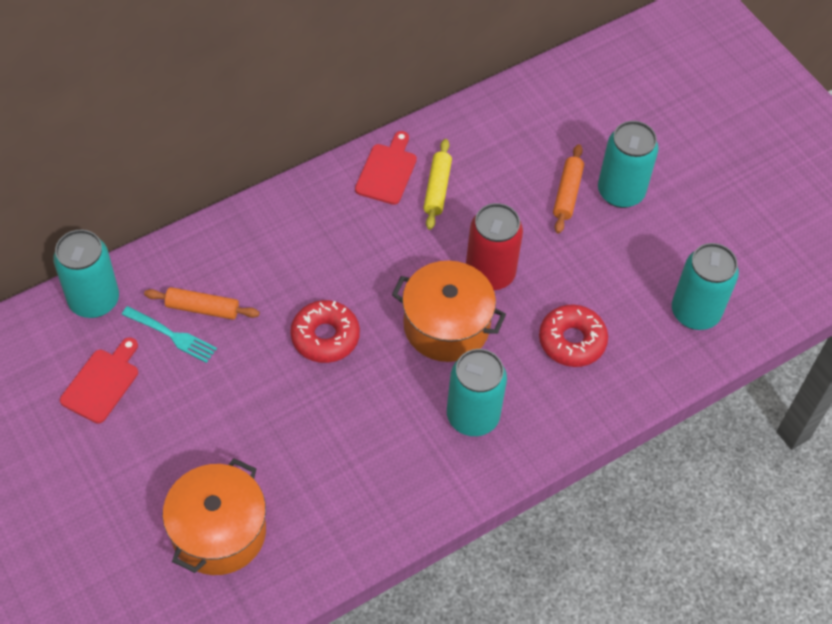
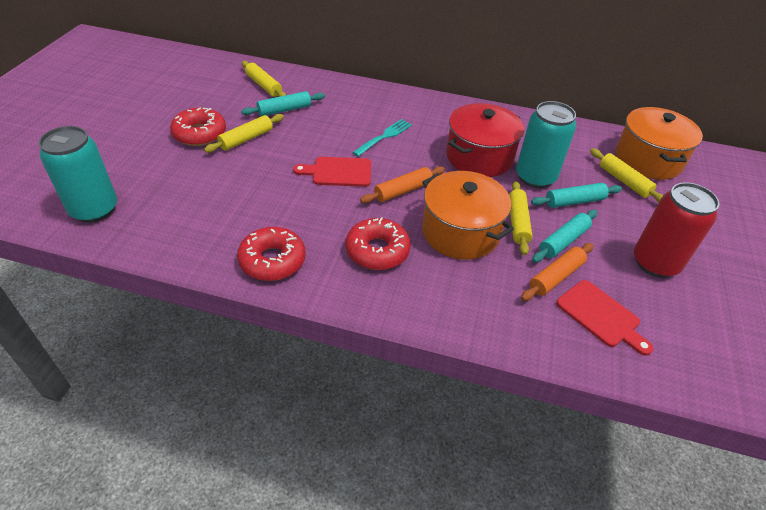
red donut: 2 -> 3
red pot: 0 -> 1
turquoise can: 4 -> 2
turquoise rolling pin: 0 -> 3
yellow rolling pin: 1 -> 4

